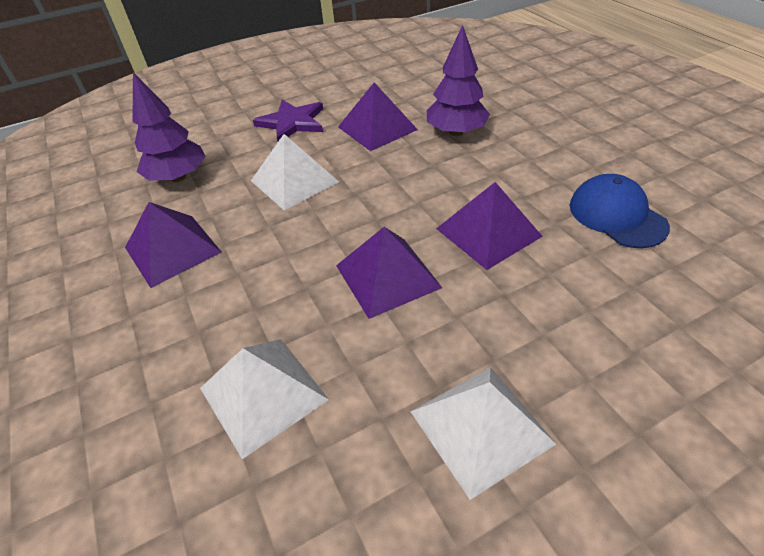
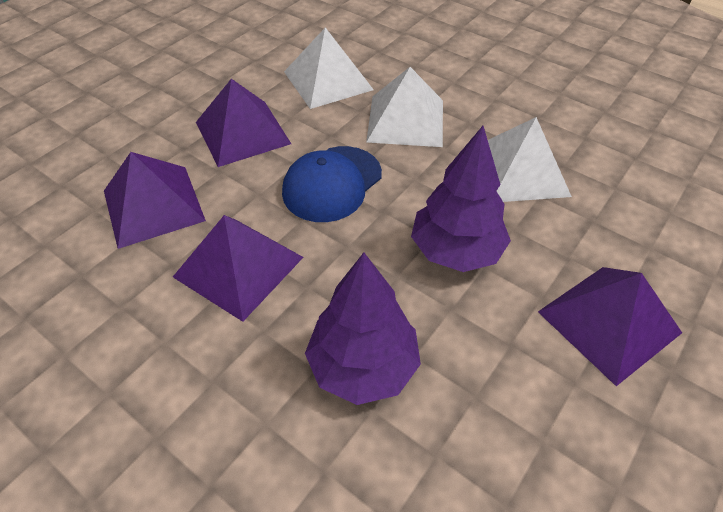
purple star: 1 -> 0

